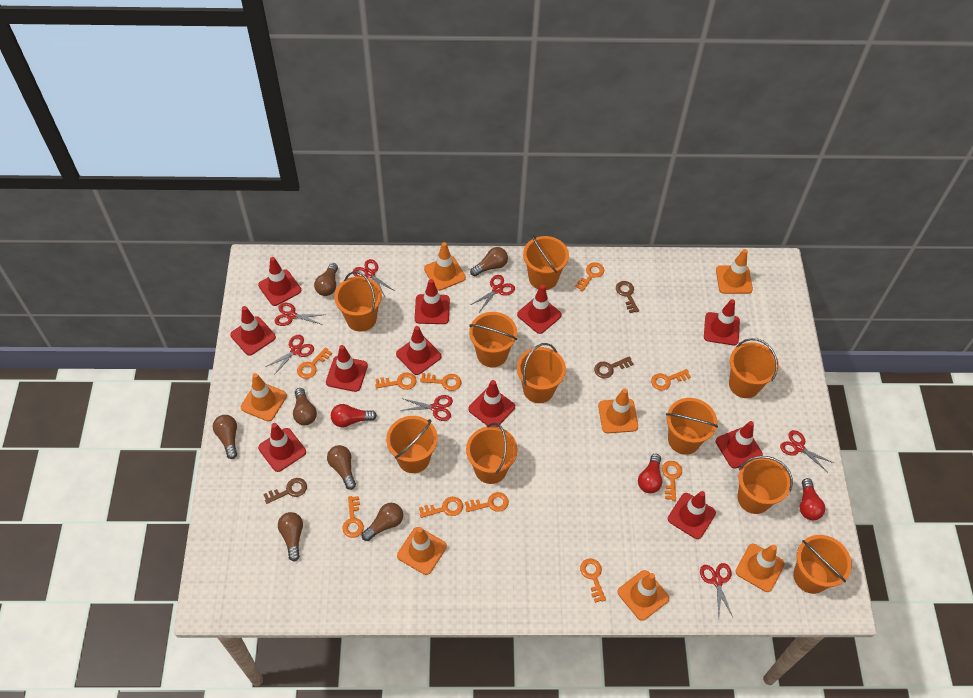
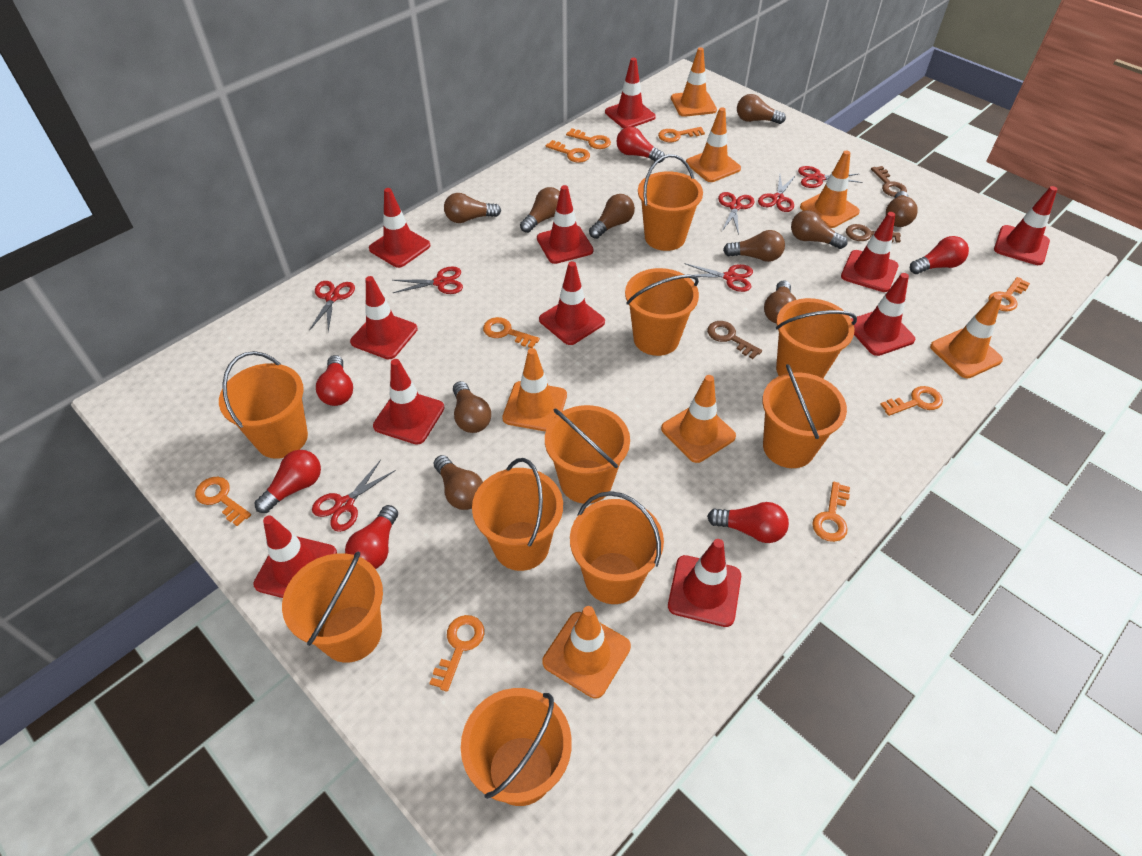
brown light bulb: 7 -> 10
orange key: 10 -> 9
red light bulb: 3 -> 6

